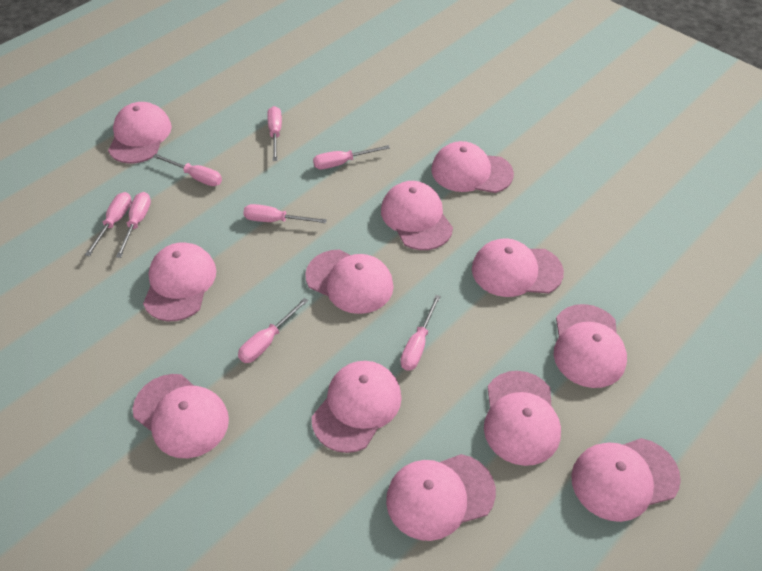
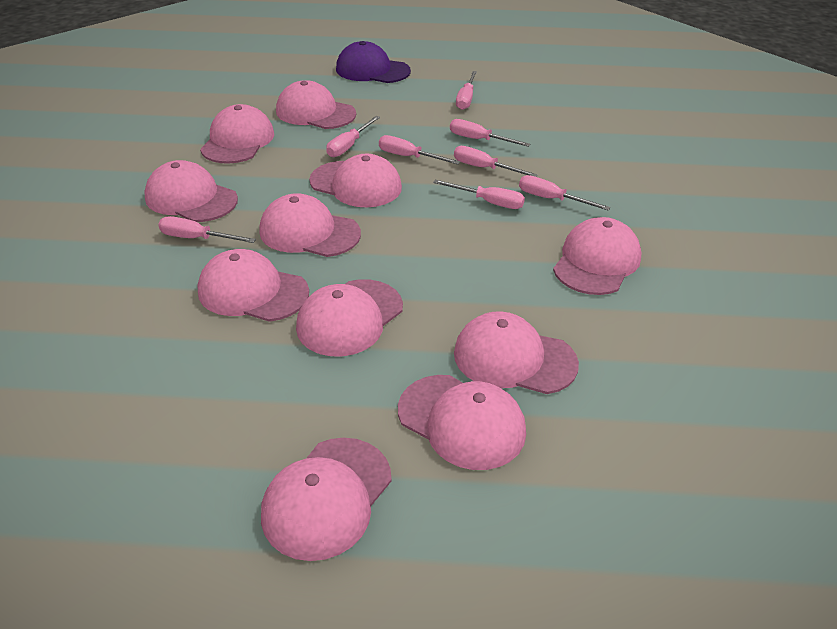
pink cap: 12 -> 11
purple cap: 0 -> 1

